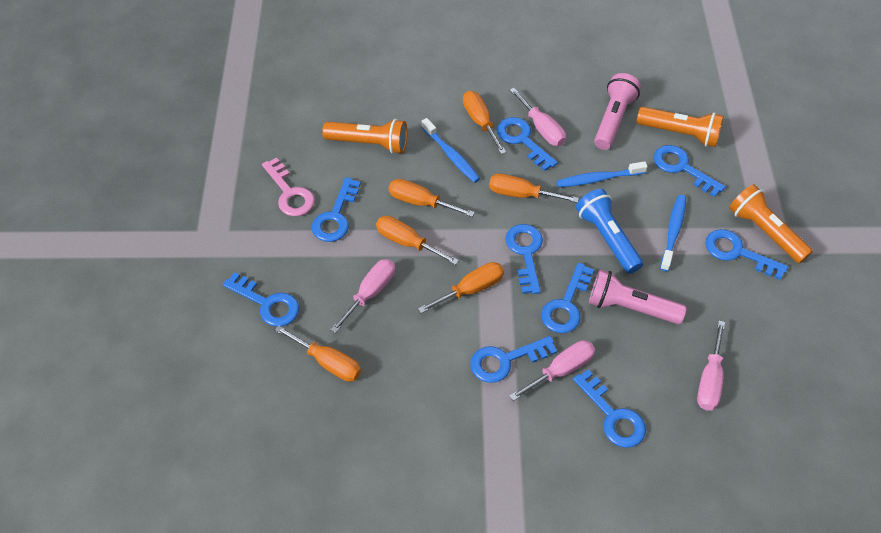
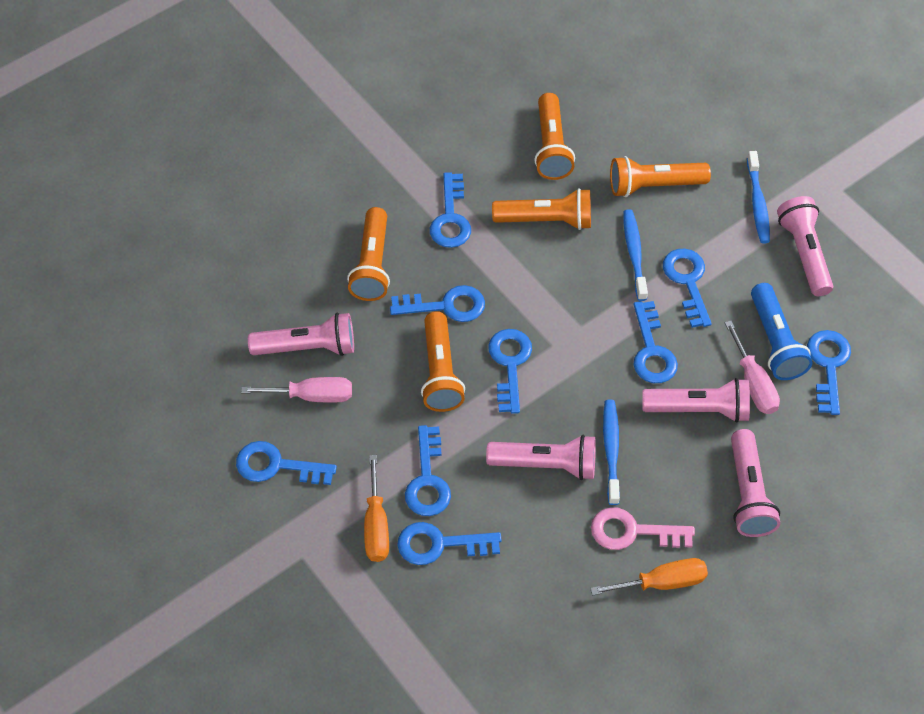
orange flashlight: 3 -> 5
orange screwdriver: 6 -> 2
pink flashlight: 2 -> 5
pink screwdriver: 4 -> 2

